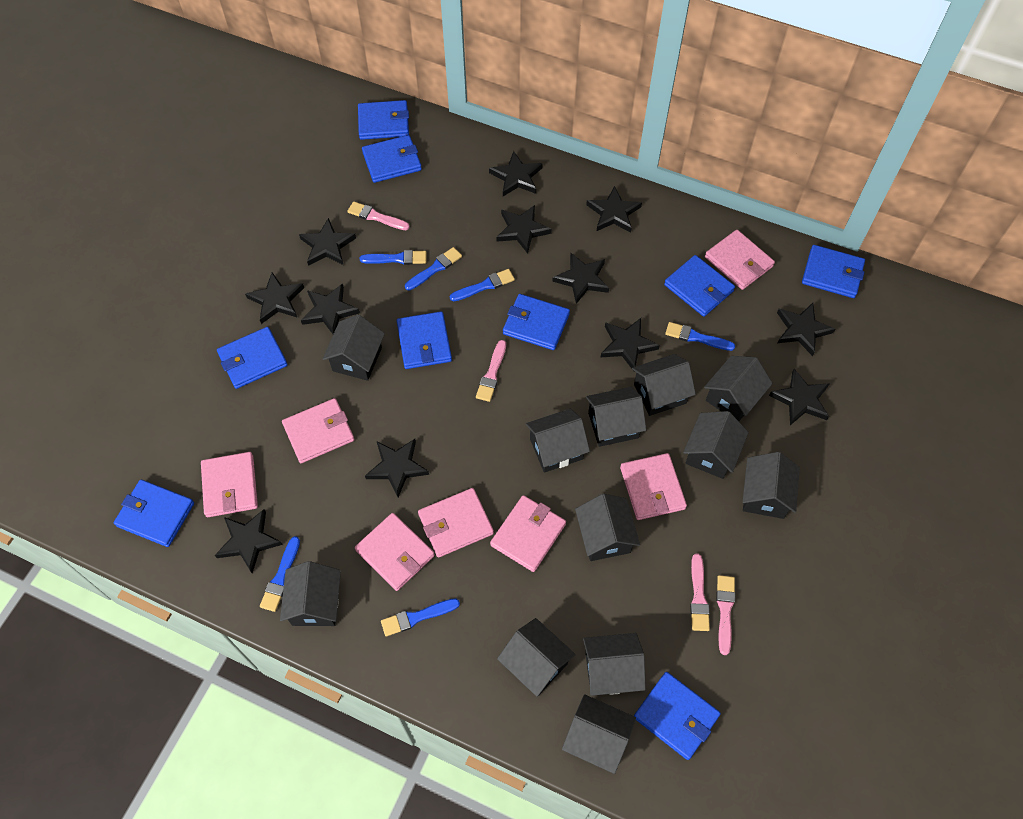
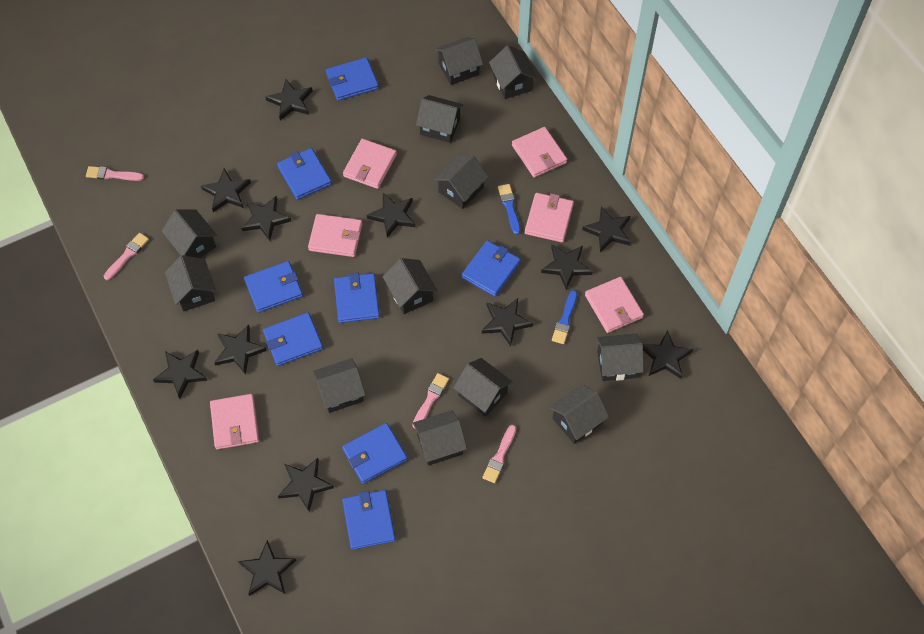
blue brush: 6 -> 2
blue wallet: 9 -> 8
pink wallet: 7 -> 6

